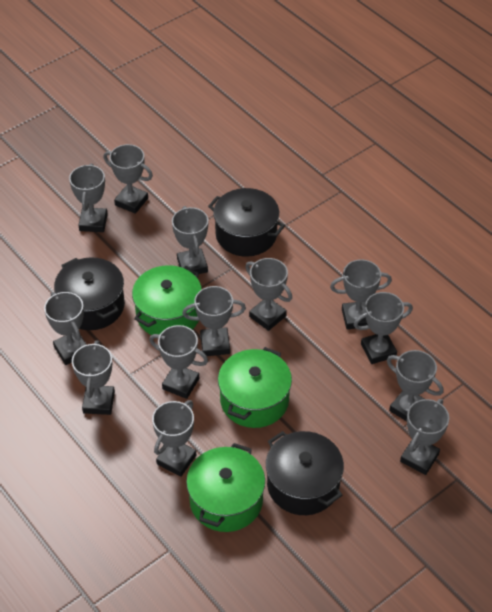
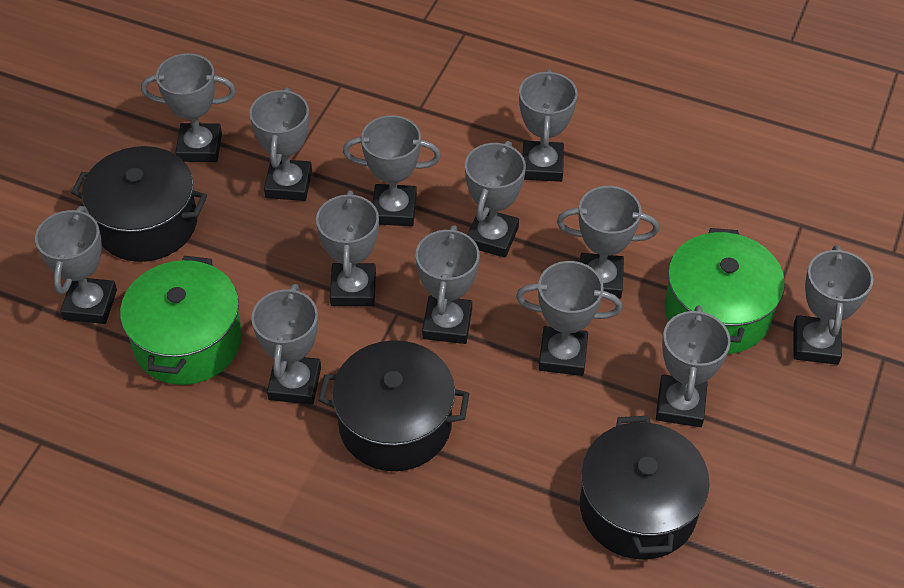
green pot: 3 -> 2

